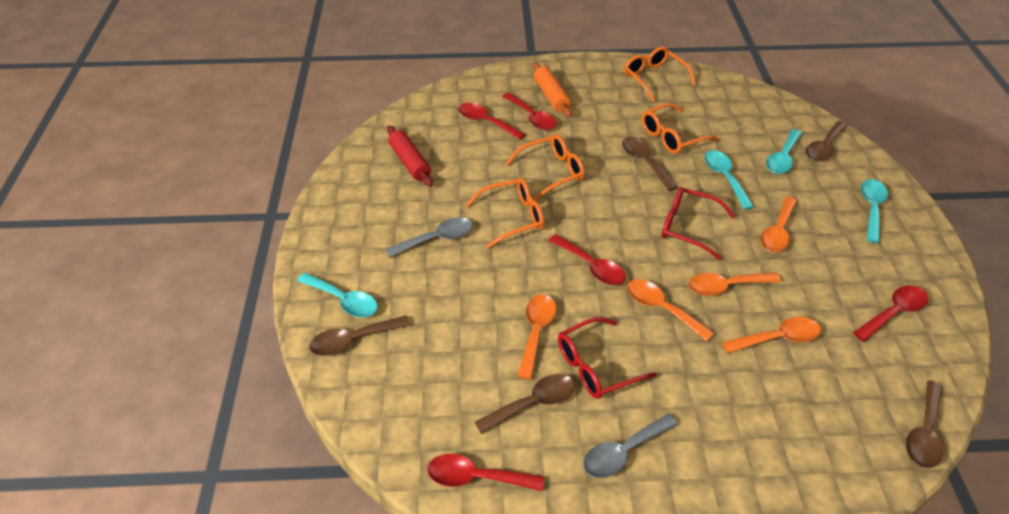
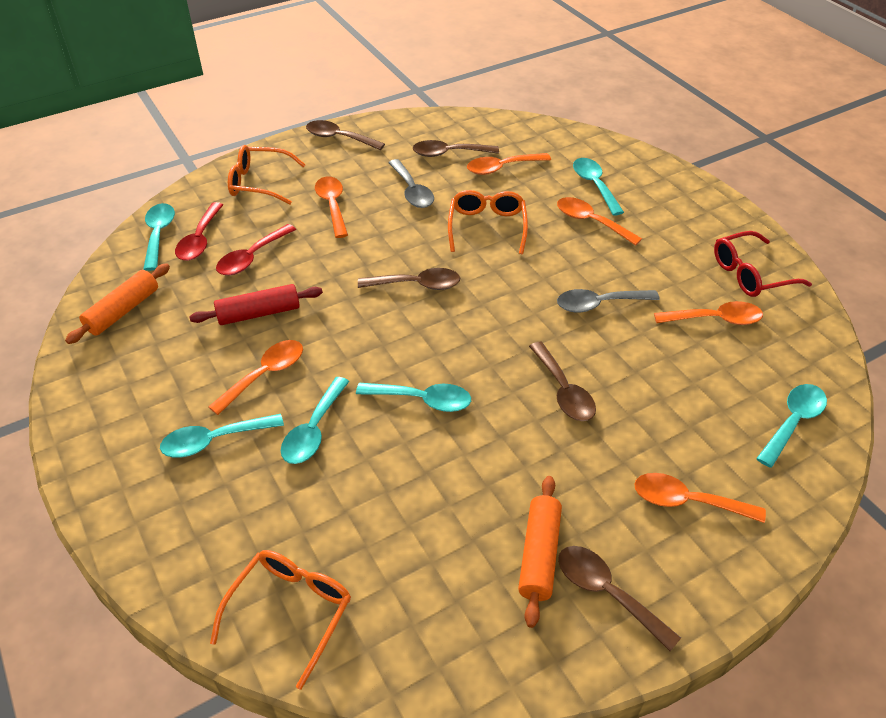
orange glasses: 4 -> 3
orange rolling pin: 1 -> 2
orange spoon: 5 -> 6
red glasses: 2 -> 1
red spoon: 5 -> 2
turquoise spoon: 4 -> 6

